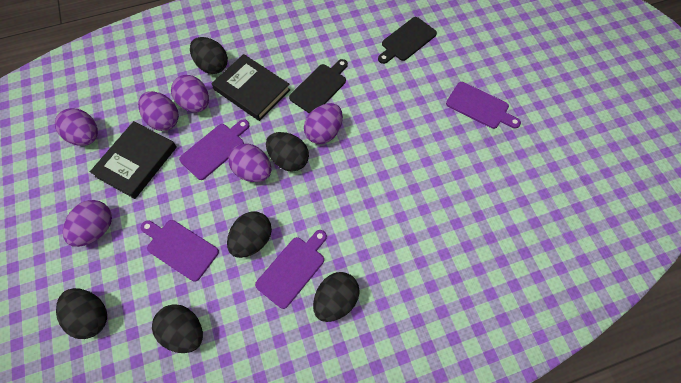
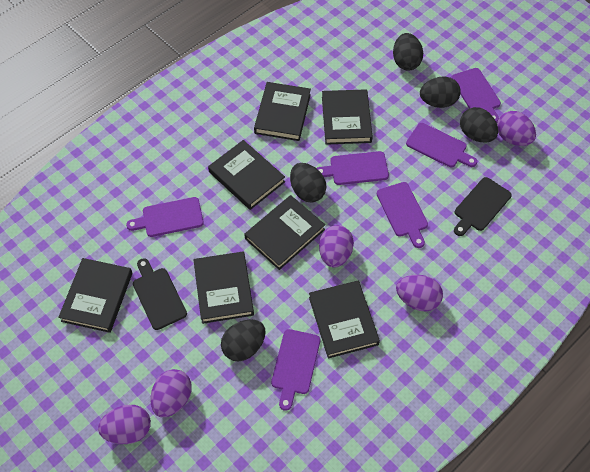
black book: 2 -> 7
black egg: 6 -> 5
purple cutting board: 4 -> 6
purple egg: 6 -> 5

